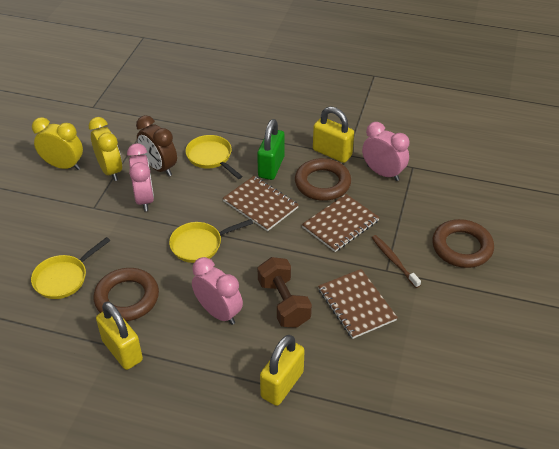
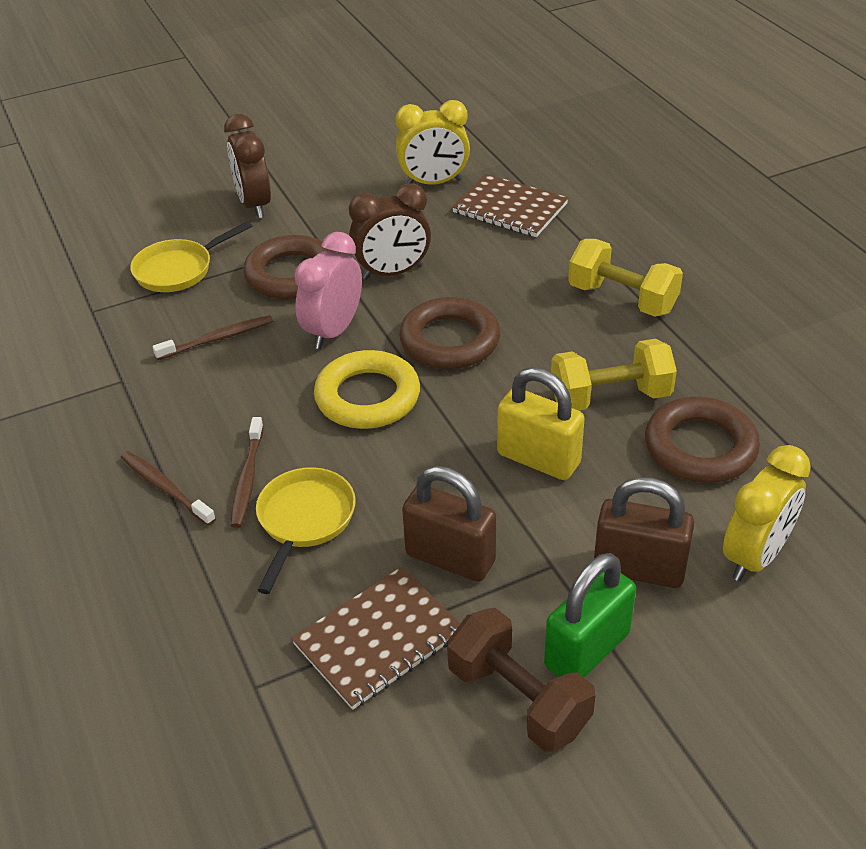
brown clock: 1 -> 2
brown notebook: 3 -> 2
brown padlock: 0 -> 2
brown toothbrush: 1 -> 3
pink clock: 3 -> 1
yellow dumbbell: 0 -> 2
yellow padlock: 3 -> 1
yellow pan: 3 -> 2
yellow ring: 0 -> 1

